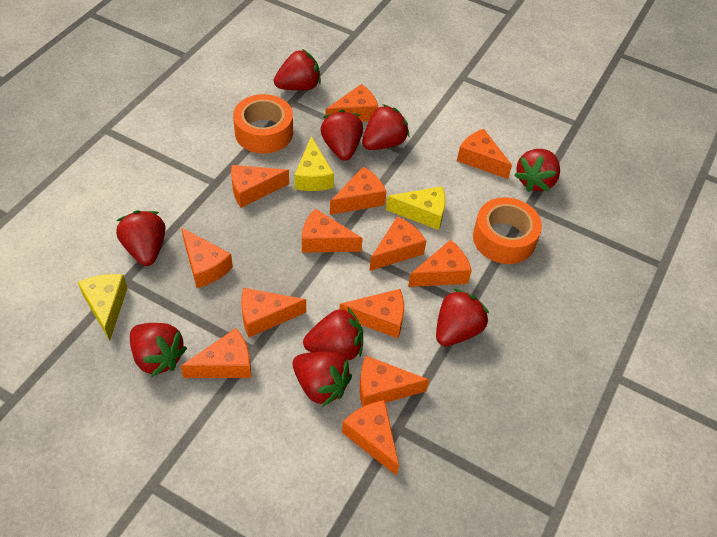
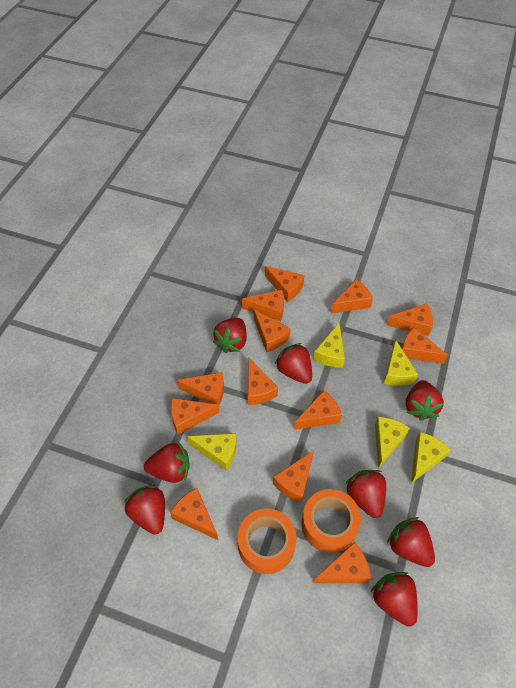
red strawberry: 9 -> 8
yellow cheese: 3 -> 5

